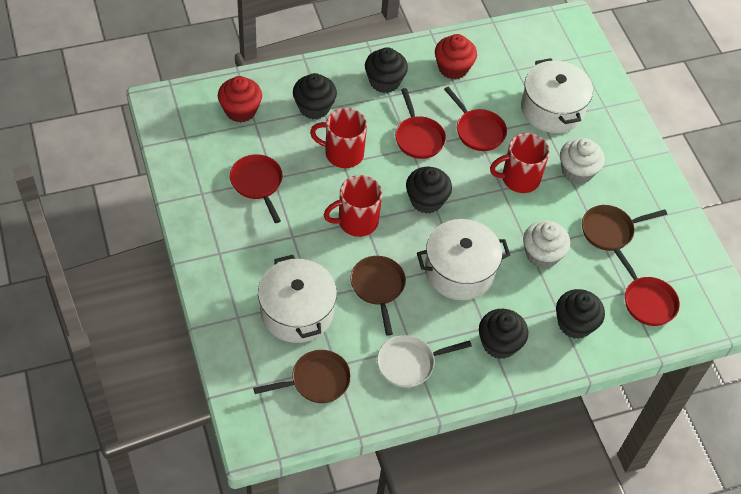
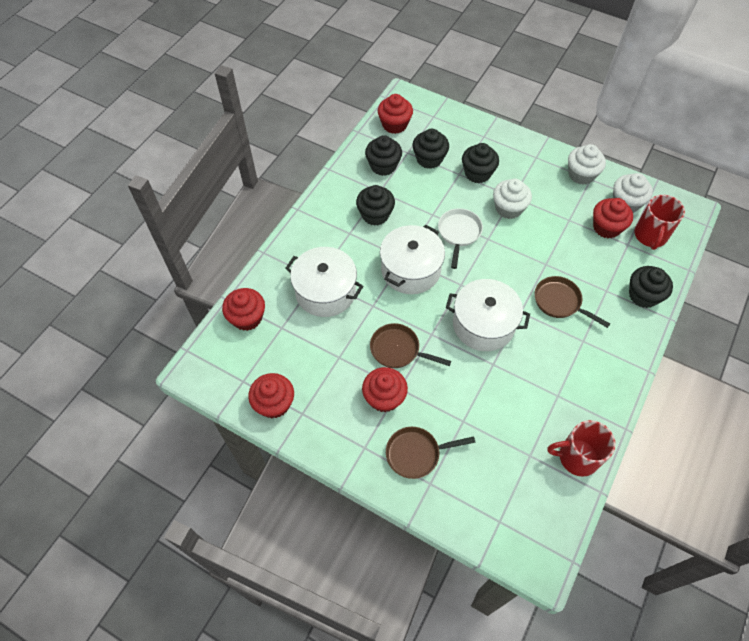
red cupcake: 2 -> 5
red mug: 3 -> 2
red pan: 4 -> 0
white cupcake: 2 -> 3

